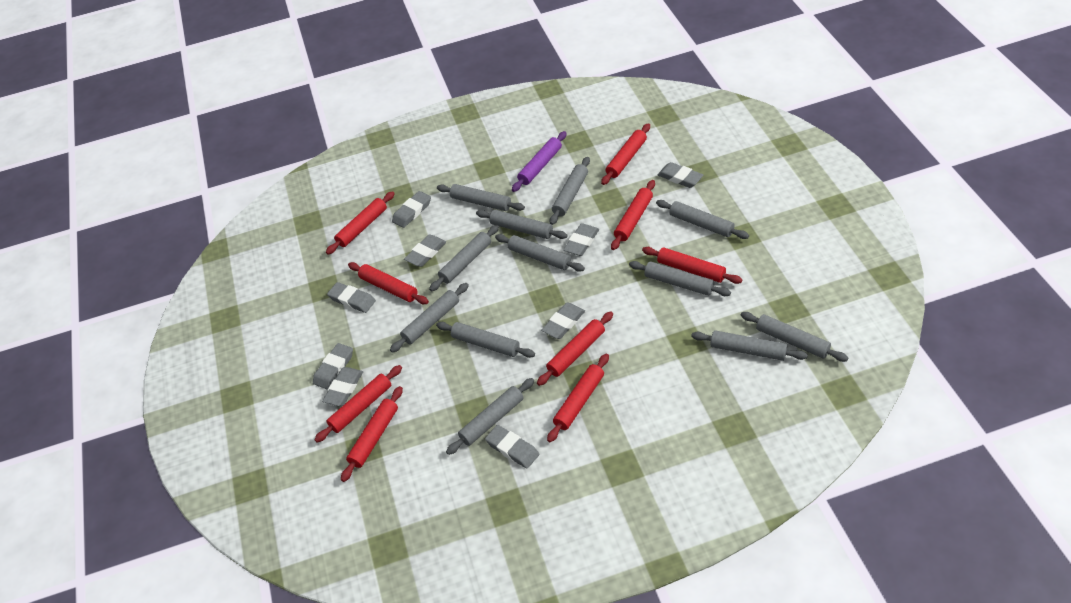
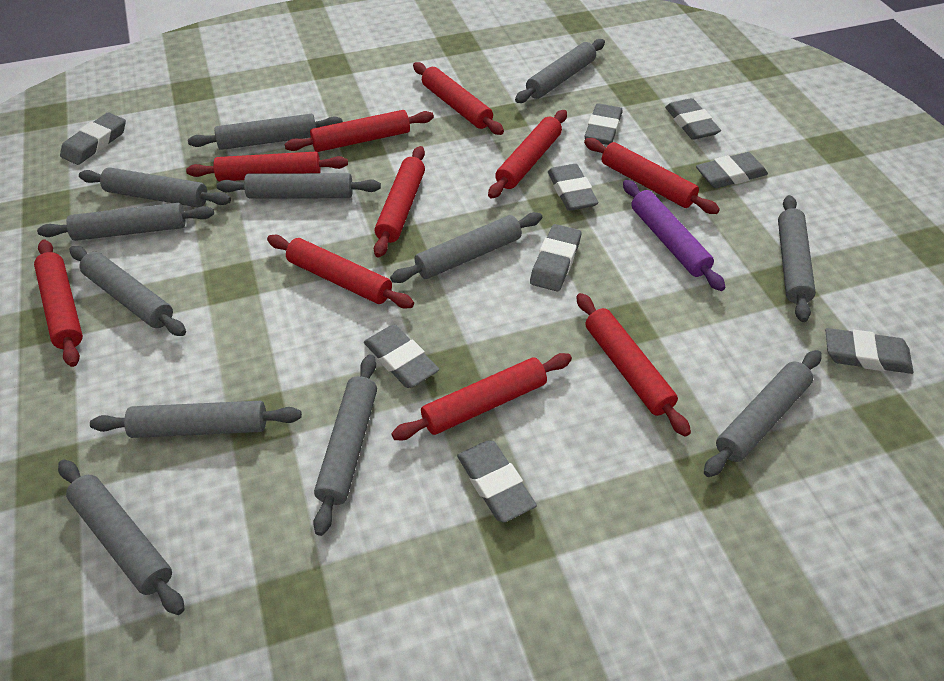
red rolling pin: 9 -> 10

